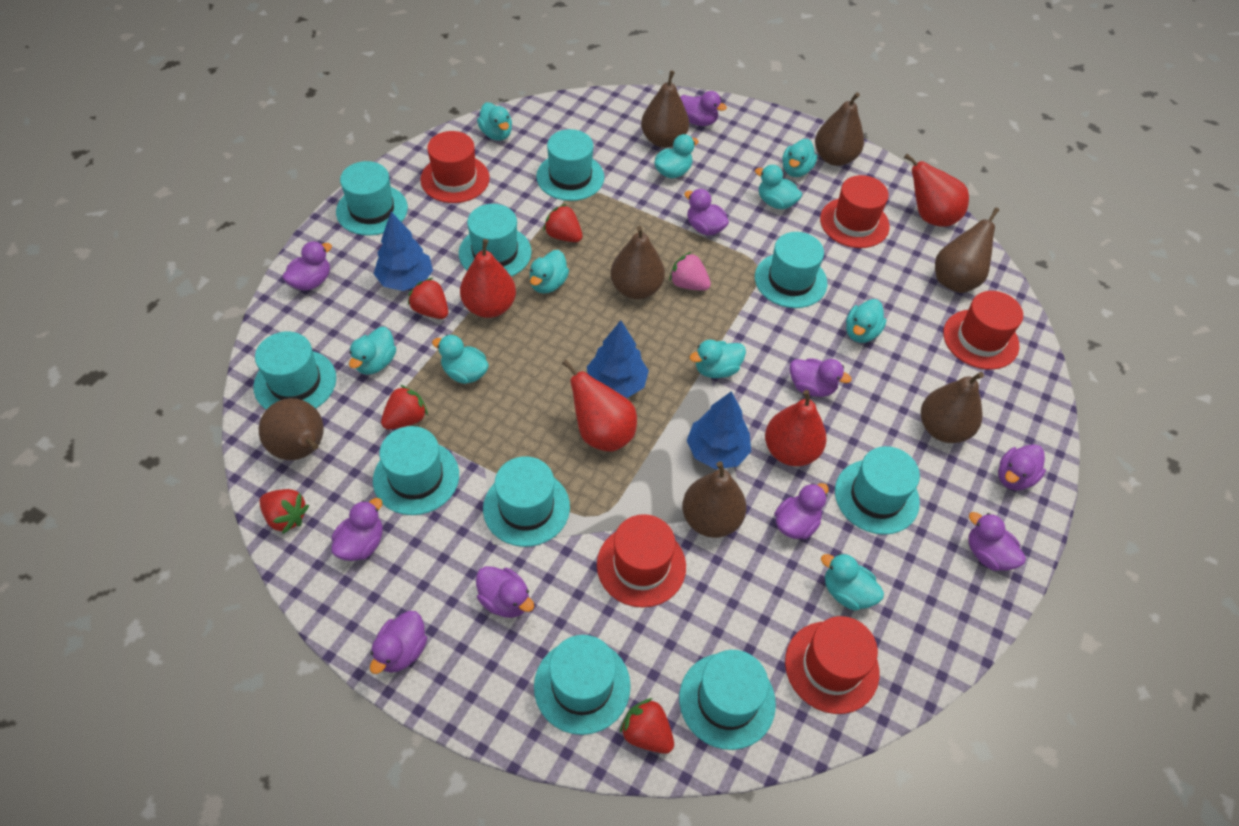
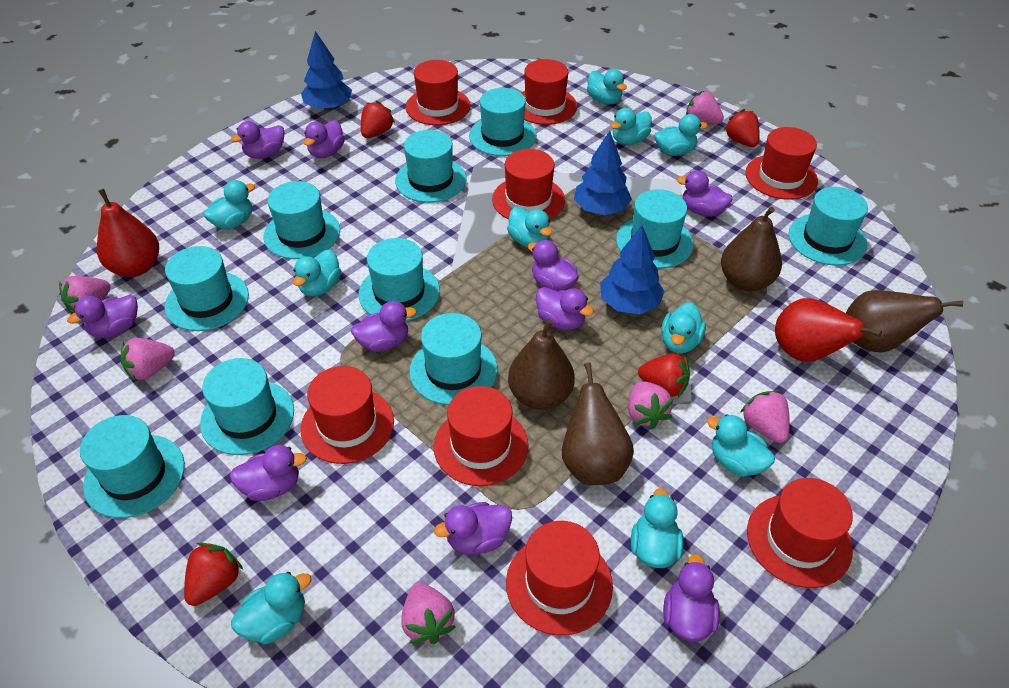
brown pear: 7 -> 4
pink strawberry: 1 -> 6
red hat: 5 -> 8
red pear: 4 -> 2
red strawberry: 5 -> 4

